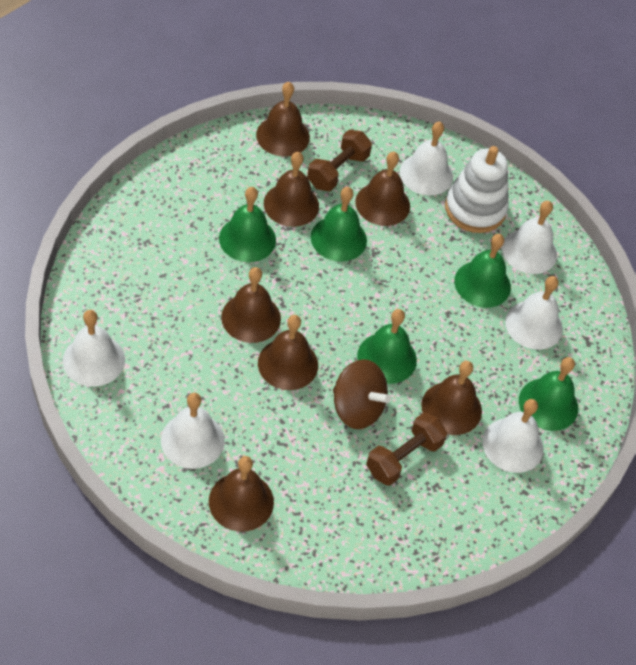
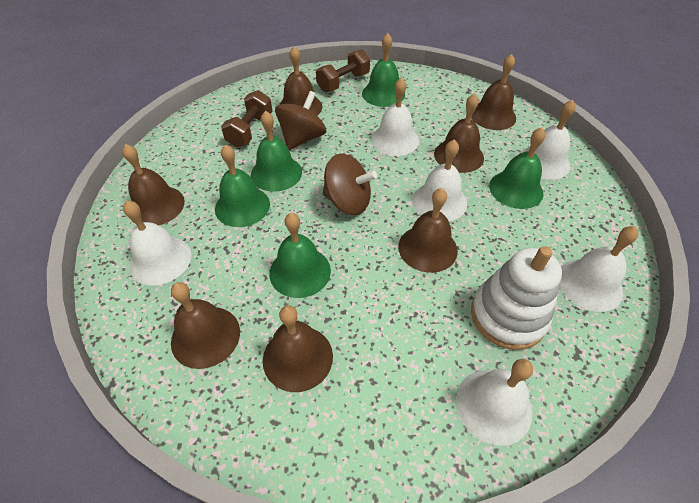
brown spinning top: 1 -> 2

